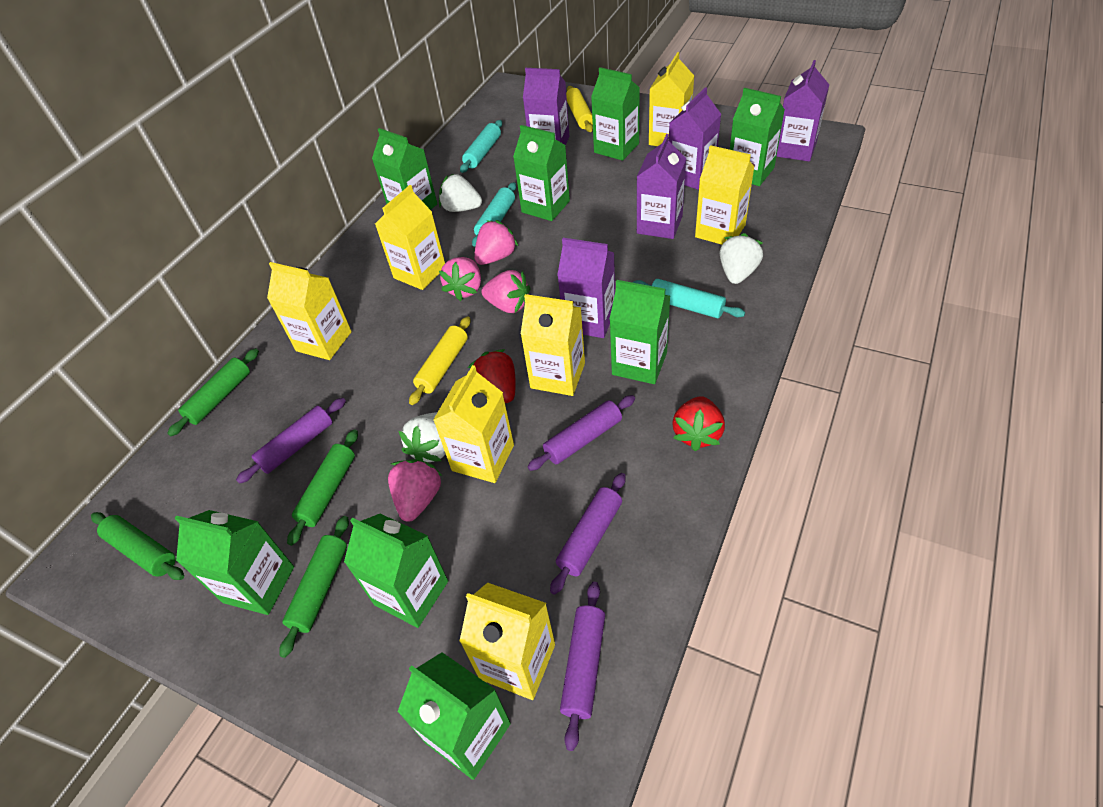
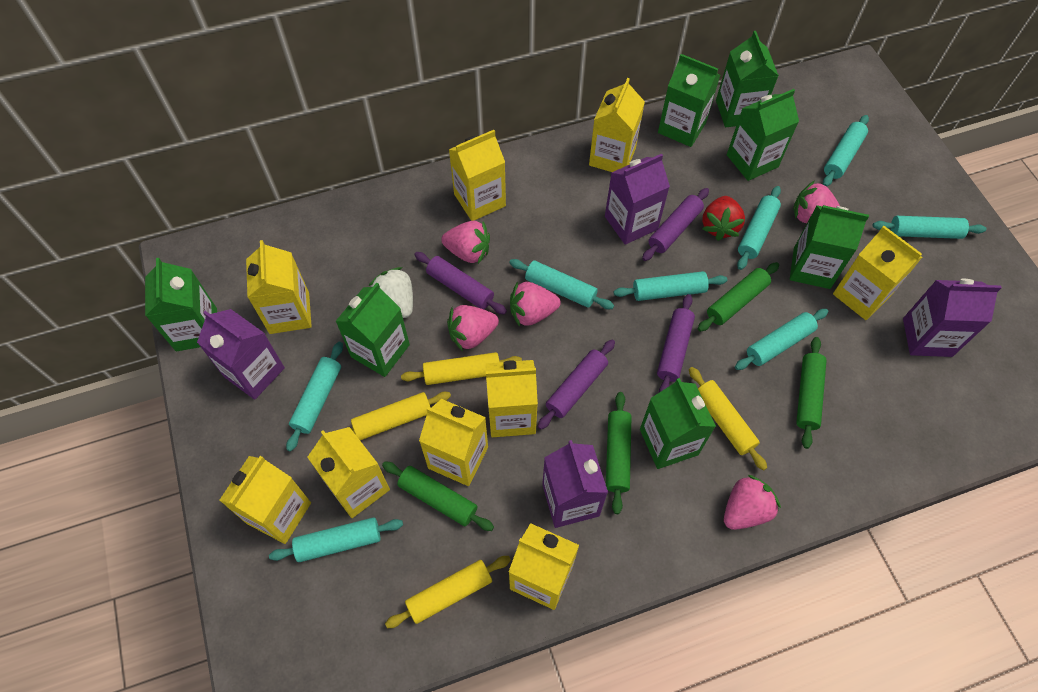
green carton: 8 -> 7
pink strawberry: 4 -> 5
purple carton: 5 -> 4
red strawberry: 2 -> 1
turquoise rolling pin: 3 -> 8
white strawberry: 3 -> 1
yellow carton: 7 -> 9
yellow rolling pin: 2 -> 4

